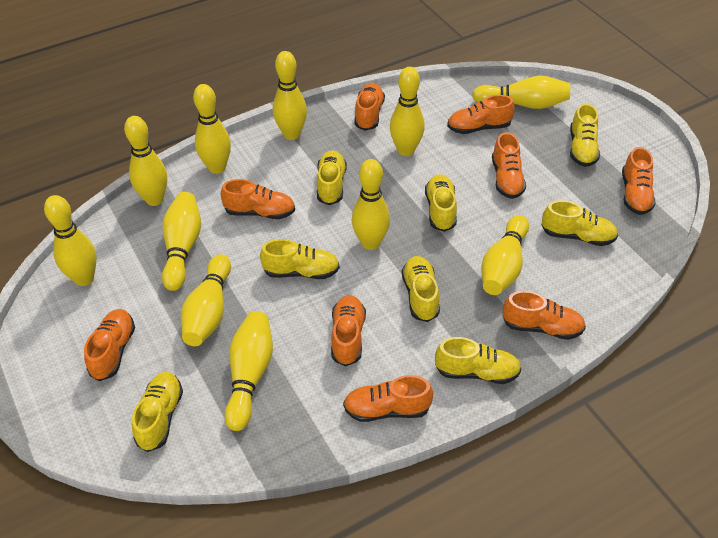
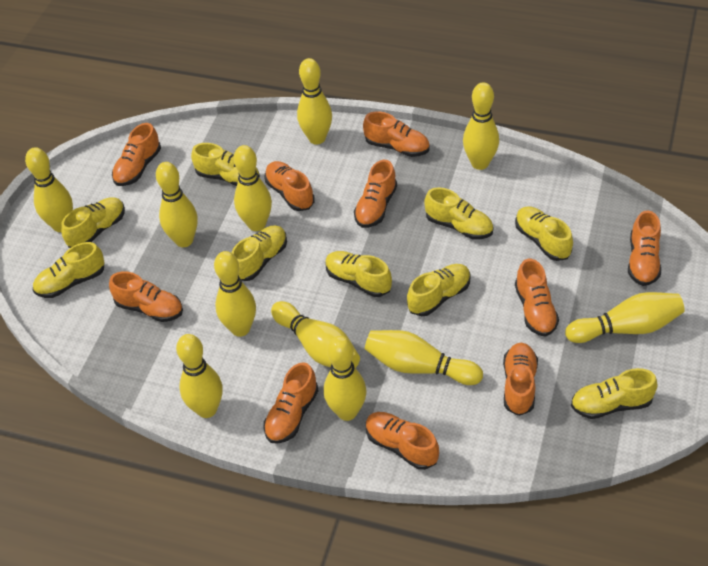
orange shoe: 9 -> 10
yellow shoe: 8 -> 9

